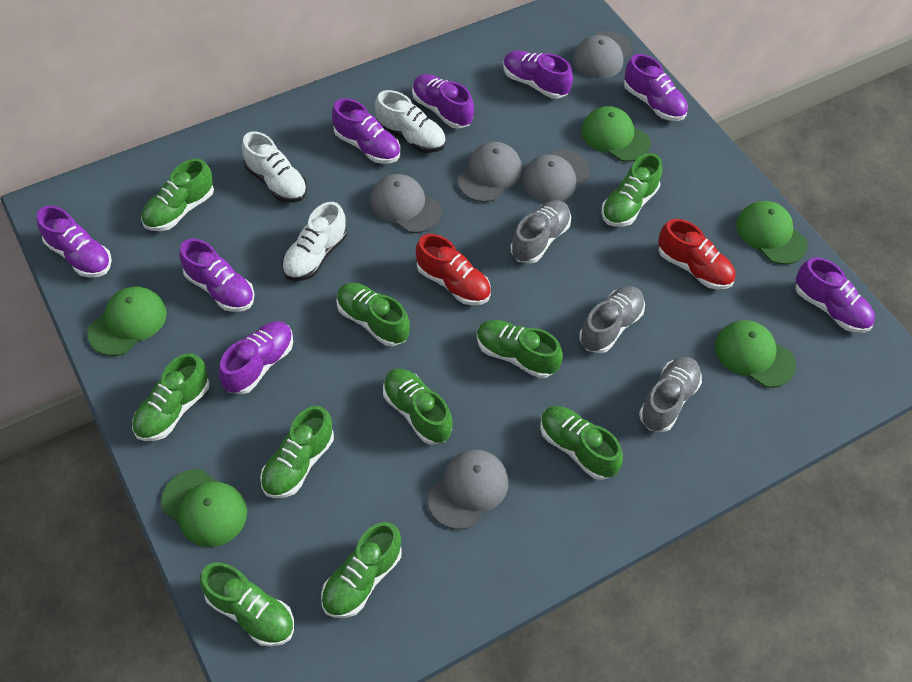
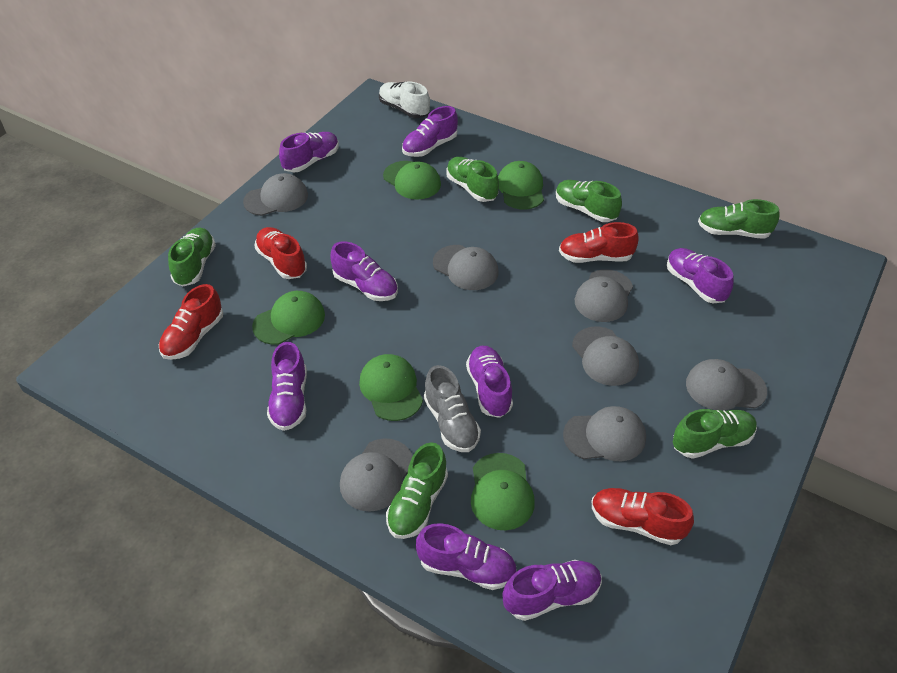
green shoe: 10 -> 6
grey cap: 5 -> 7
grey shoe: 3 -> 1
red shoe: 2 -> 4
white shoe: 3 -> 1

